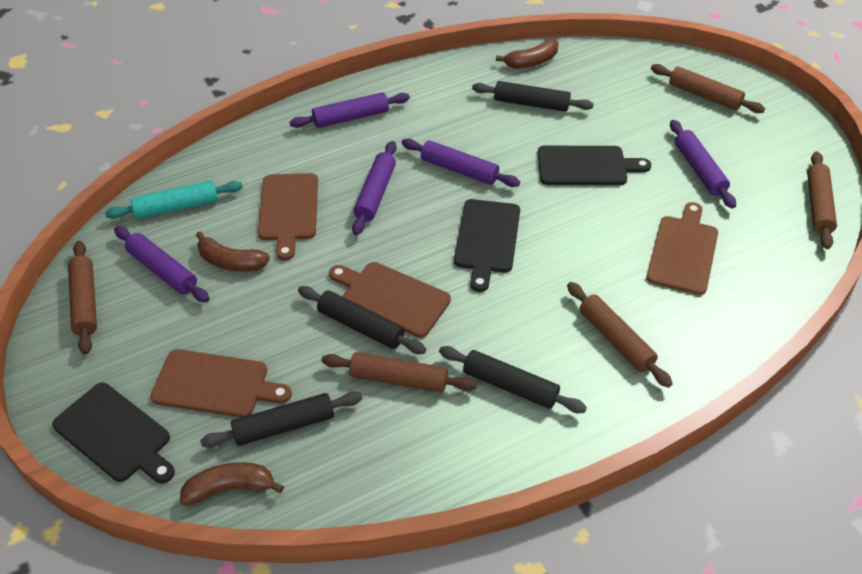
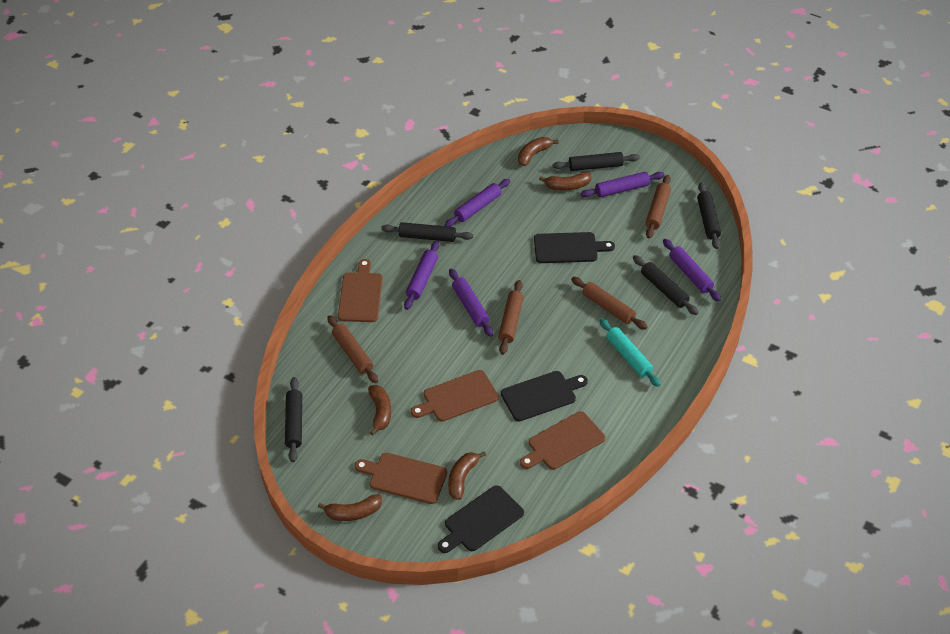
black rolling pin: 4 -> 5
brown banana: 3 -> 5
brown rolling pin: 5 -> 4

